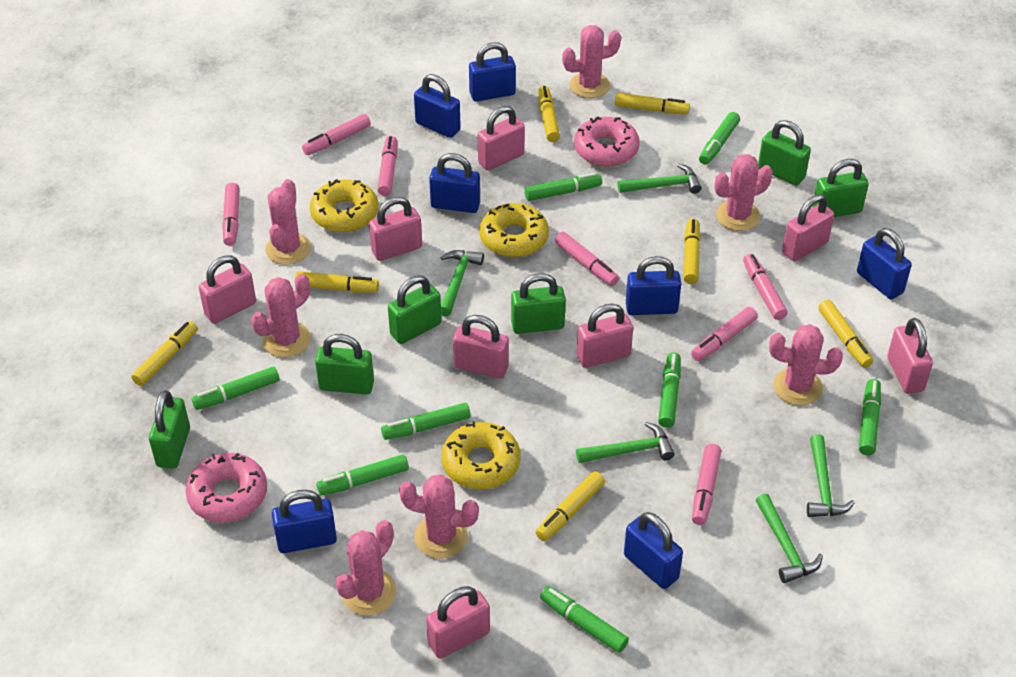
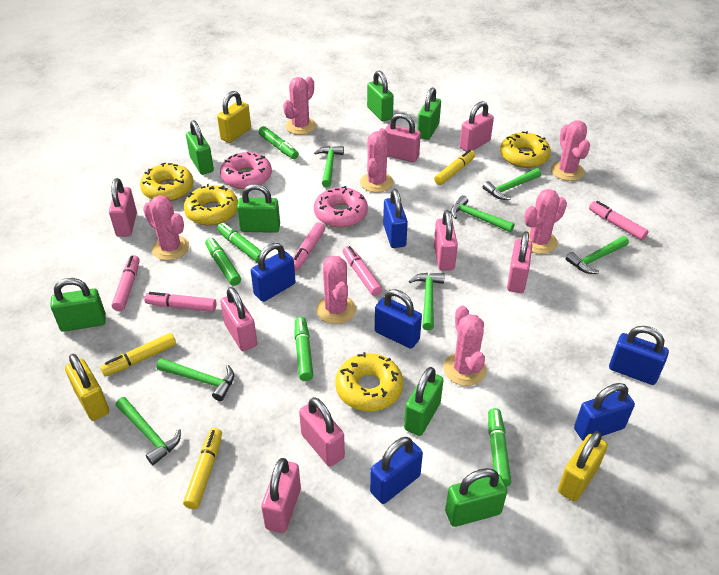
blue padlock: 7 -> 6
green hammer: 5 -> 7
green marker: 8 -> 5
green padlock: 6 -> 7
pink marker: 7 -> 5
yellow donut: 3 -> 4
yellow marker: 7 -> 3
yellow padlock: 0 -> 3

